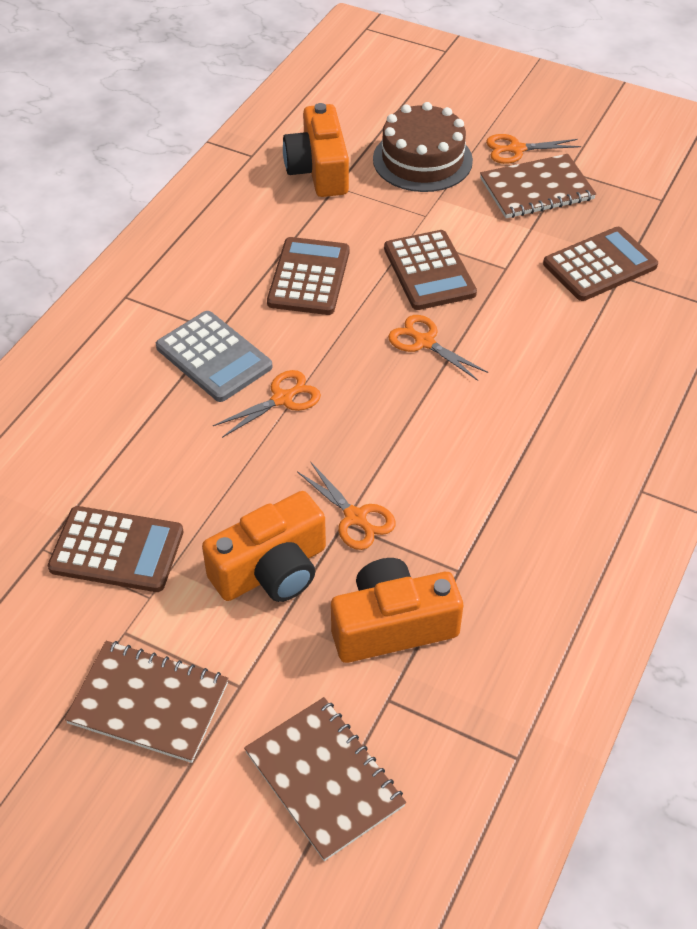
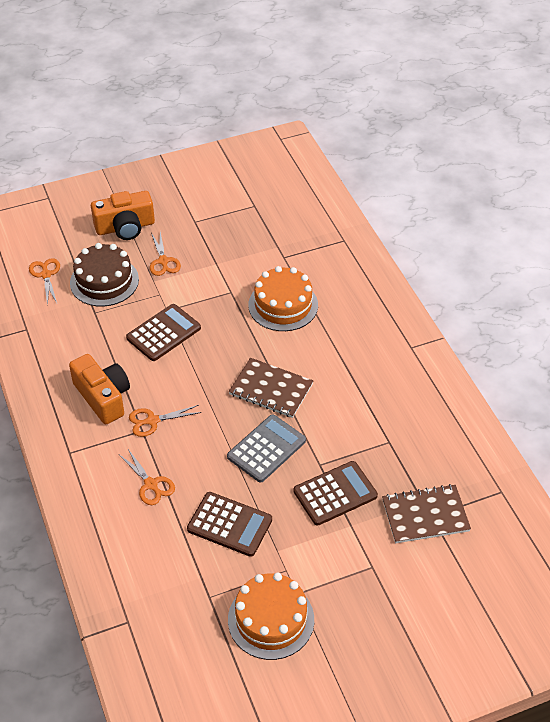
brown calculator: 4 -> 3
brown notebook: 3 -> 2
orange cake: 0 -> 2
orange camera: 3 -> 2

